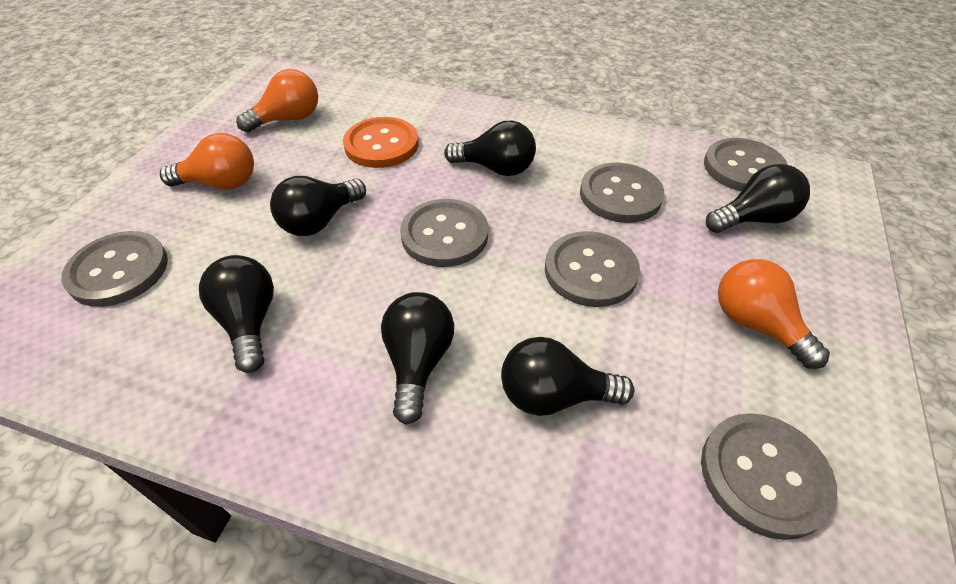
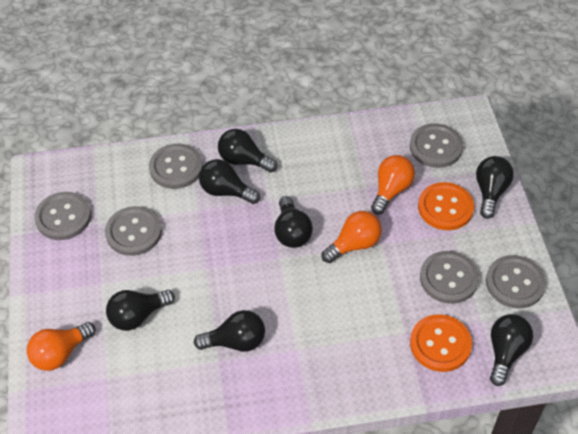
black light bulb: 6 -> 7
orange button: 1 -> 2

